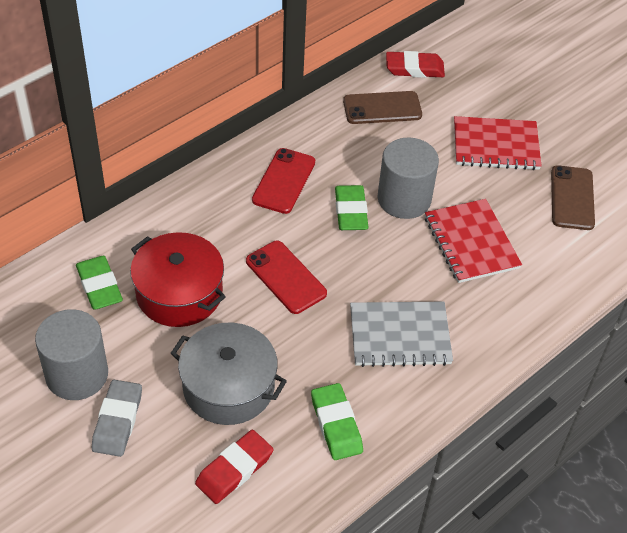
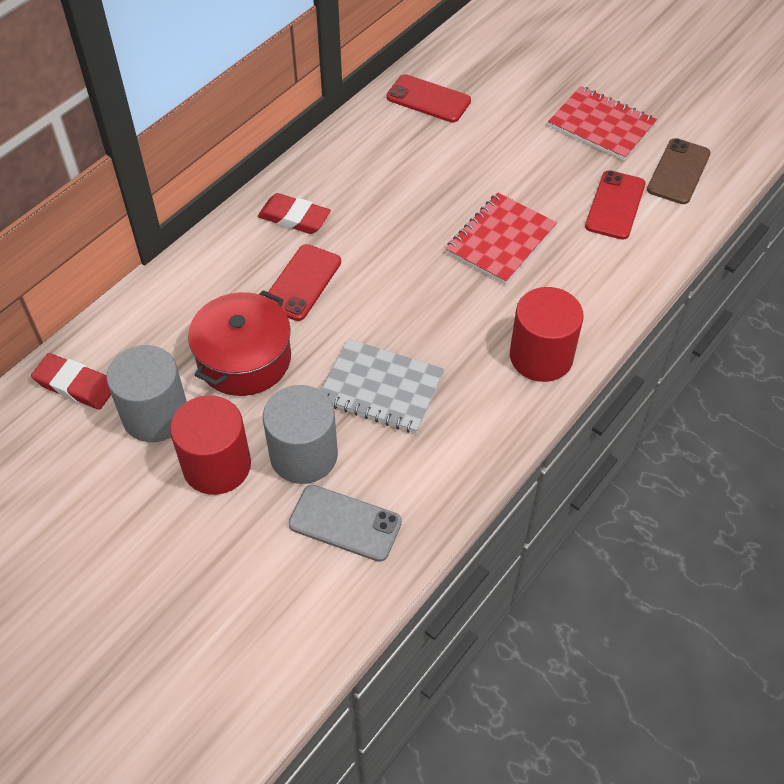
brown phone: 2 -> 1
green eraser: 3 -> 0
grey eraser: 1 -> 0
grey phone: 0 -> 1
grey pot: 1 -> 0
red cylinder: 0 -> 2
red phone: 2 -> 3

